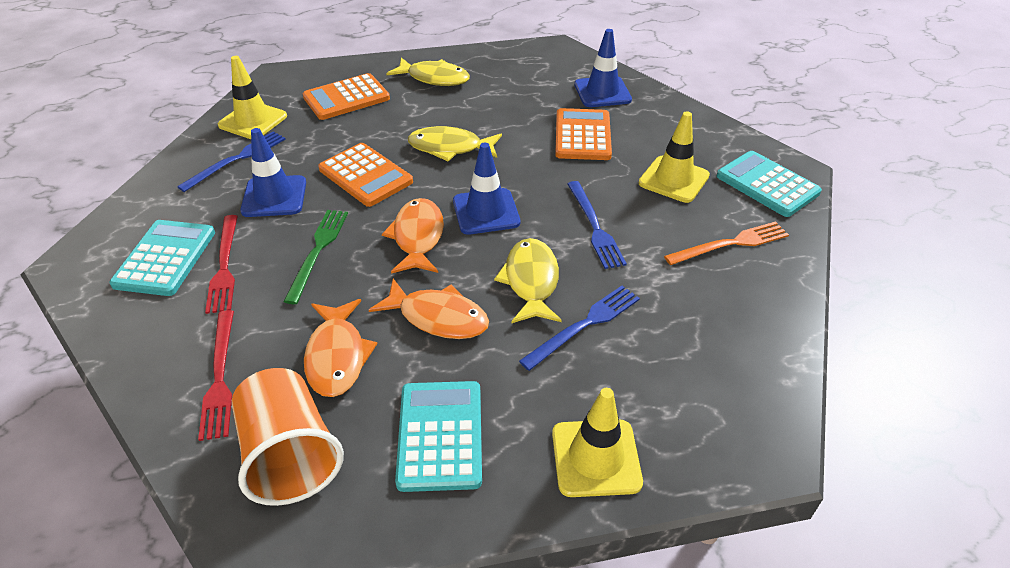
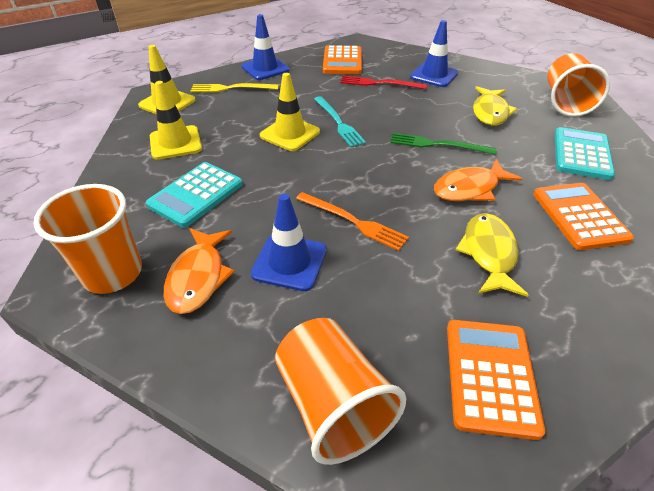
blue fork: 3 -> 0
orange cup: 1 -> 3
orange fish: 3 -> 2
red fork: 2 -> 1
turquoise calculator: 3 -> 2
turquoise fork: 0 -> 1
yellow fish: 3 -> 2
yellow fork: 0 -> 1

